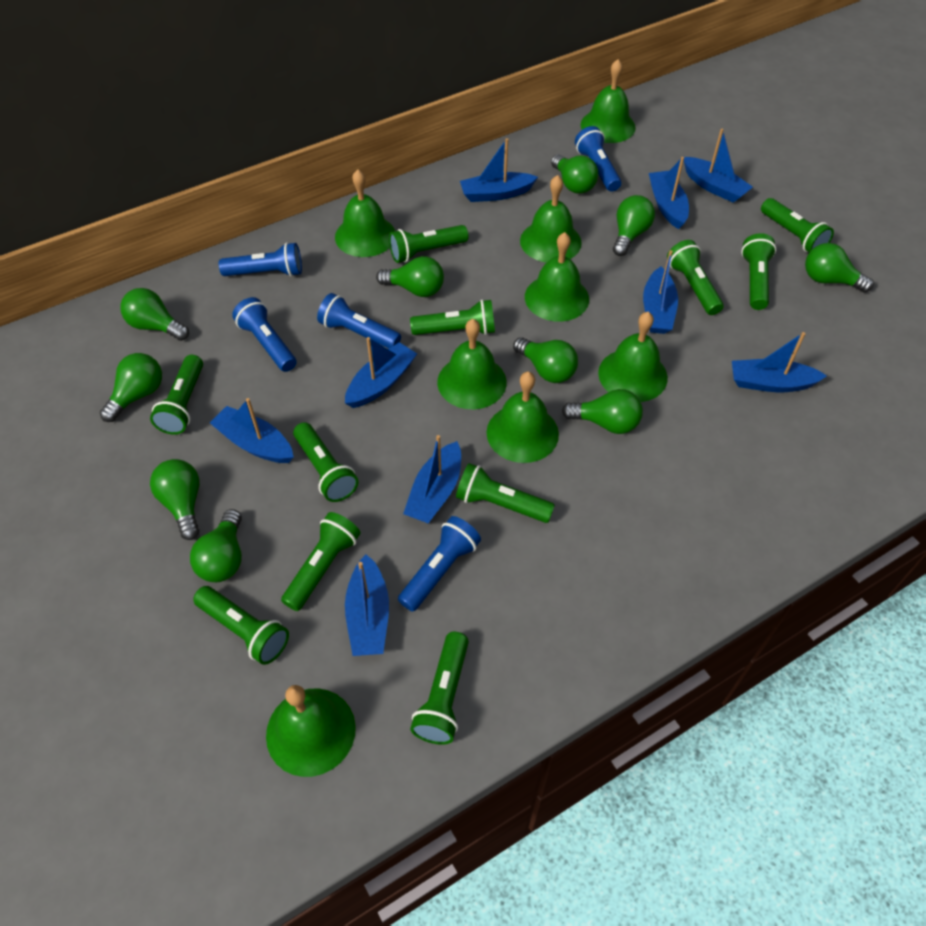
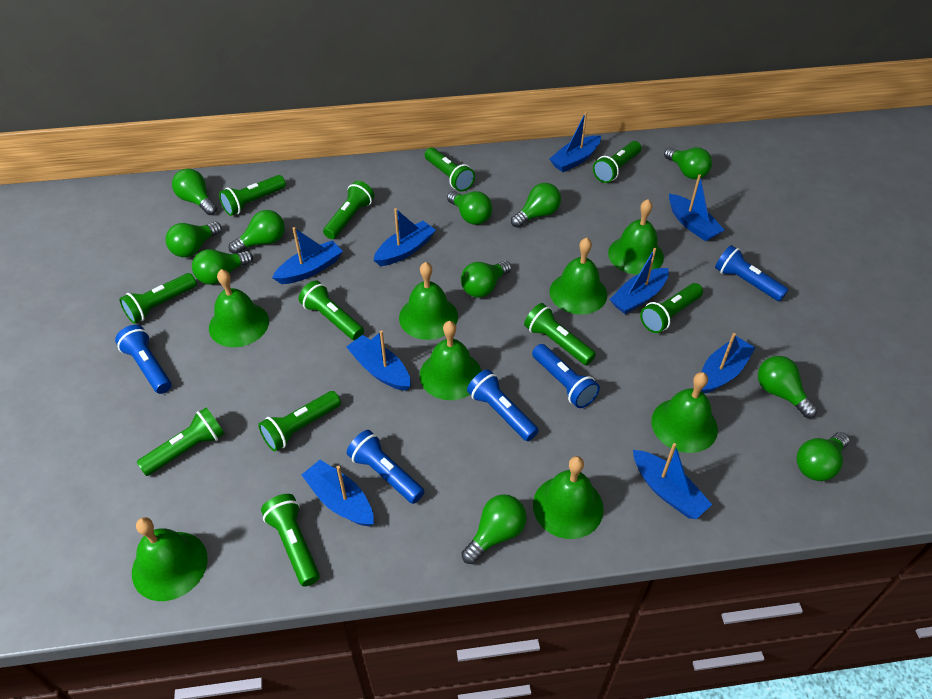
green light bulb: 10 -> 11

